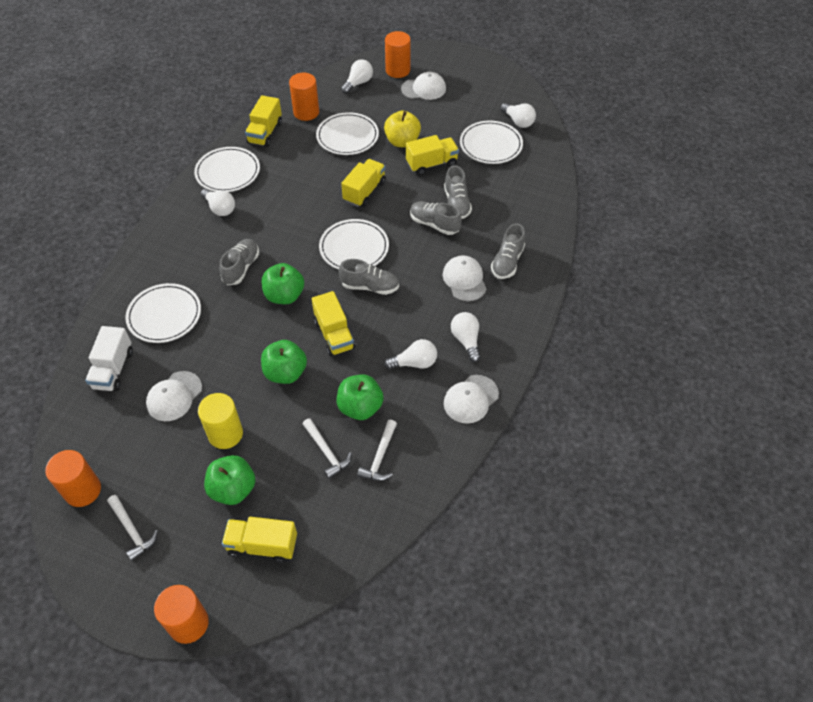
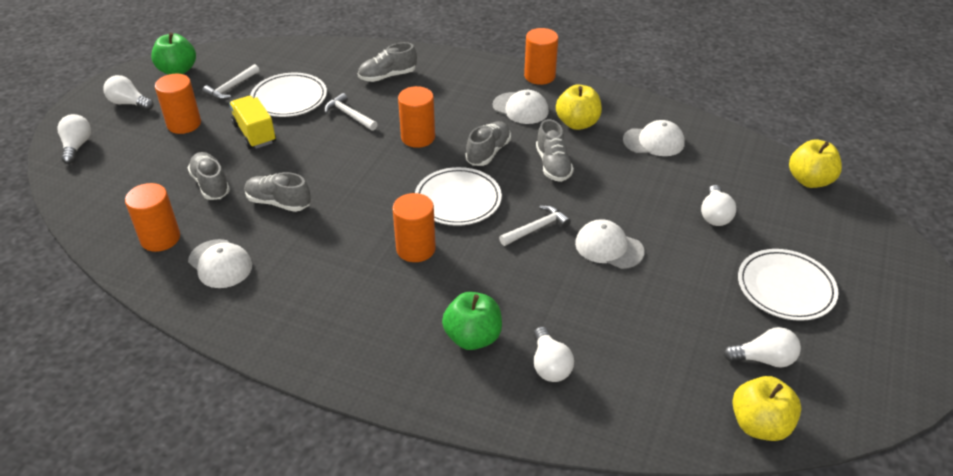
green apple: 4 -> 2
orange cylinder: 4 -> 5
white plate: 5 -> 3
white truck: 1 -> 0
yellow apple: 1 -> 3
yellow cylinder: 1 -> 0
yellow truck: 5 -> 1

